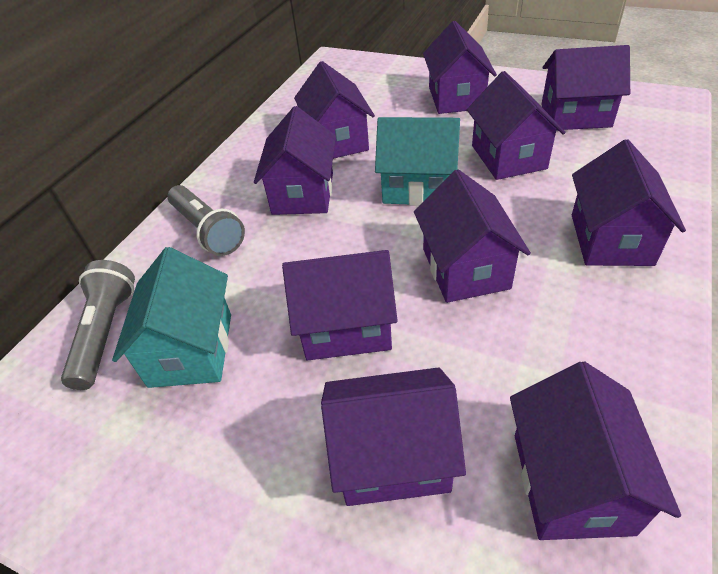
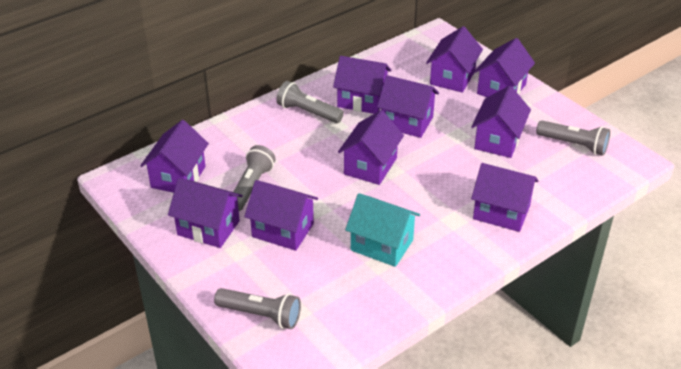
grey flashlight: 2 -> 4
turquoise house: 2 -> 1

